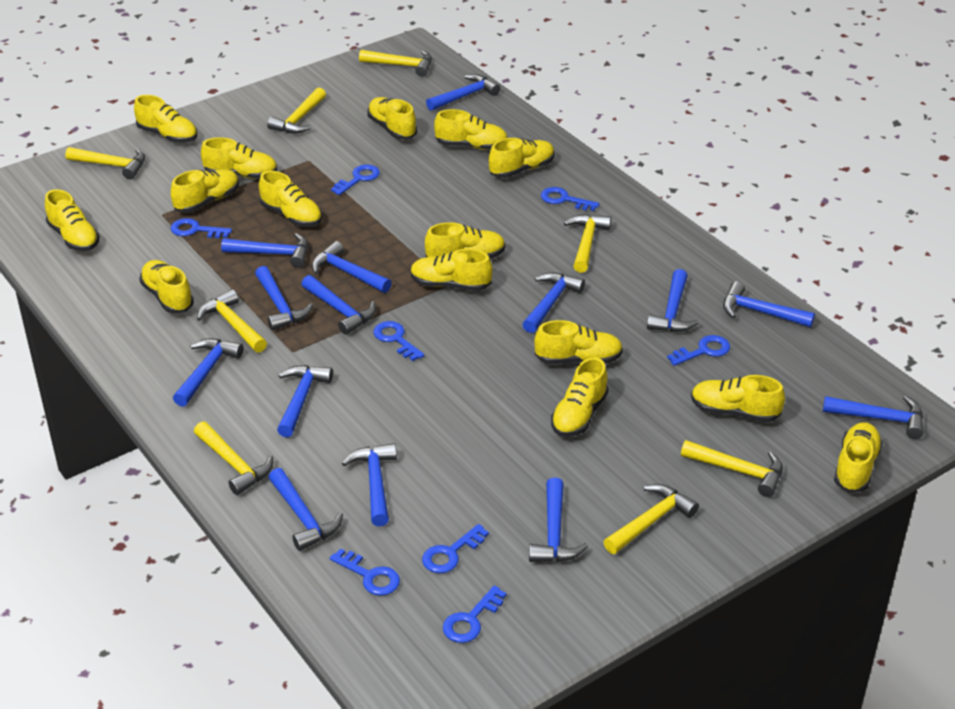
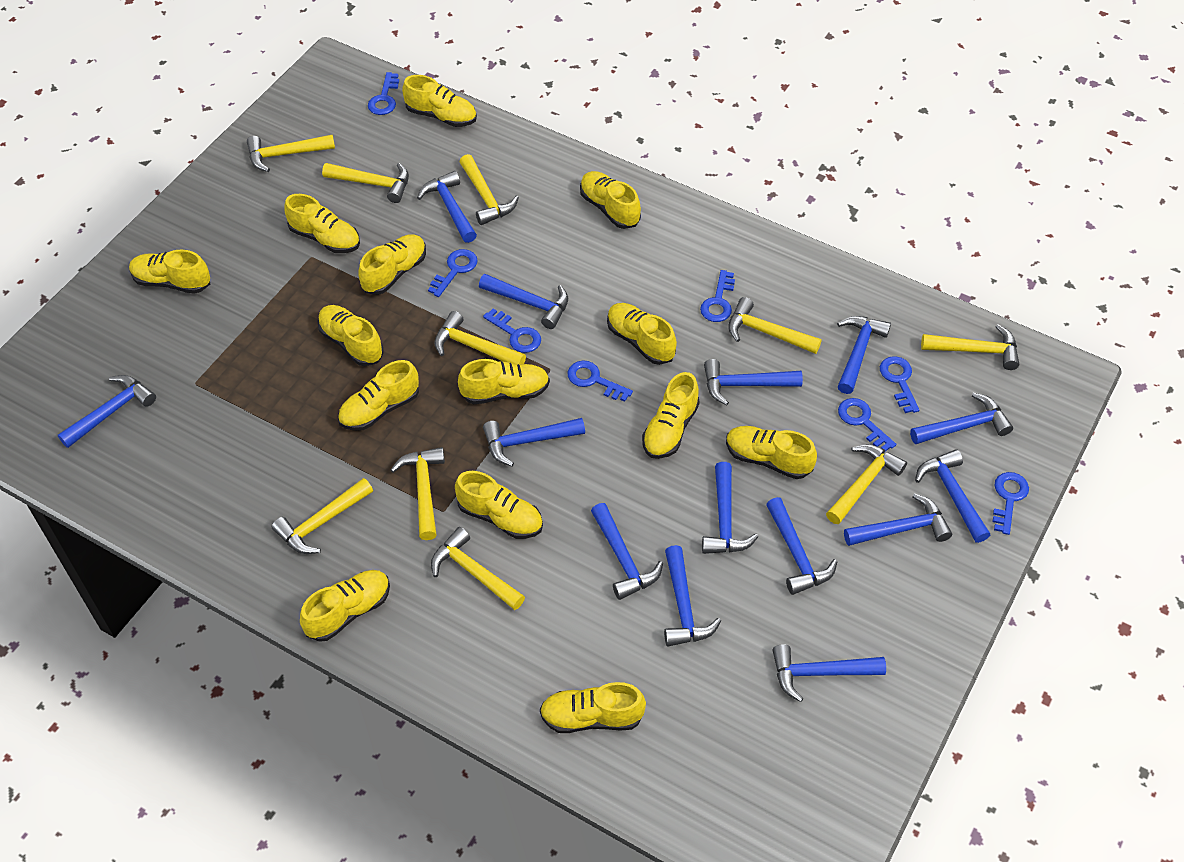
yellow hammer: 8 -> 10
yellow shoe: 15 -> 14

